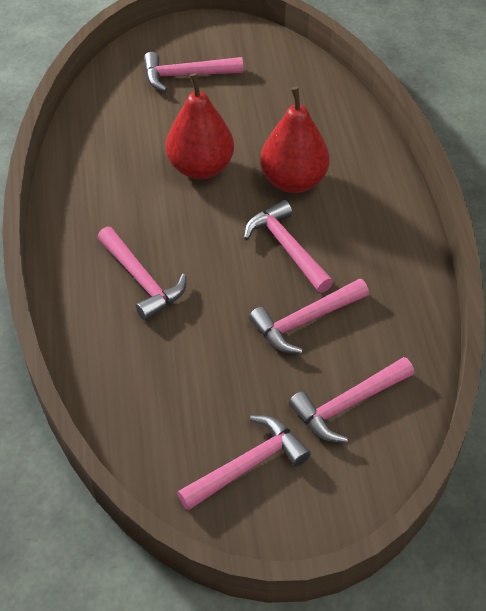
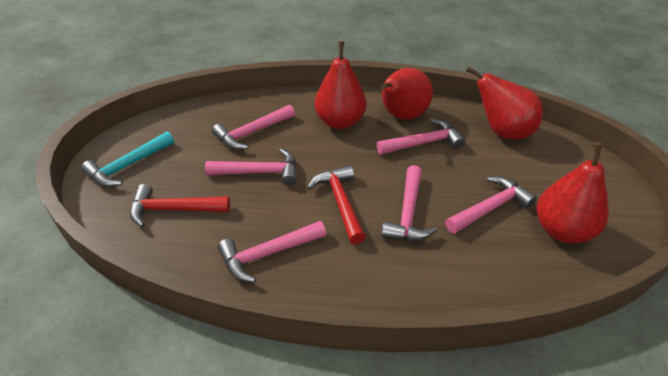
red hammer: 0 -> 2
red pear: 2 -> 4
turquoise hammer: 0 -> 1

